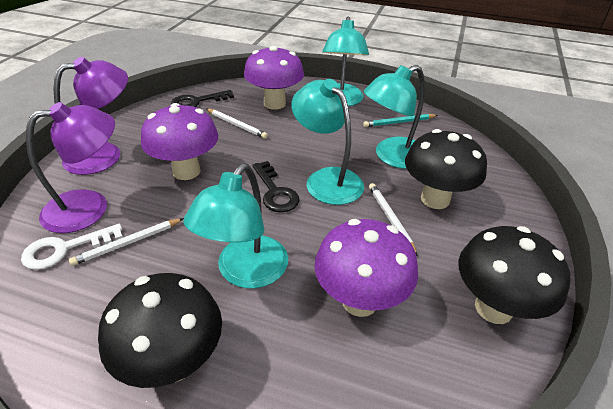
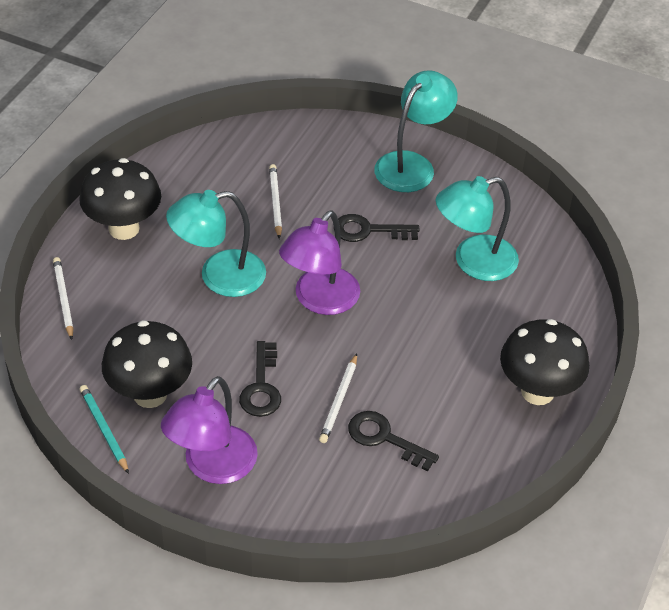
black key: 2 -> 3
purple mushroom: 3 -> 0
turquoise lamp: 4 -> 3
white key: 1 -> 0

